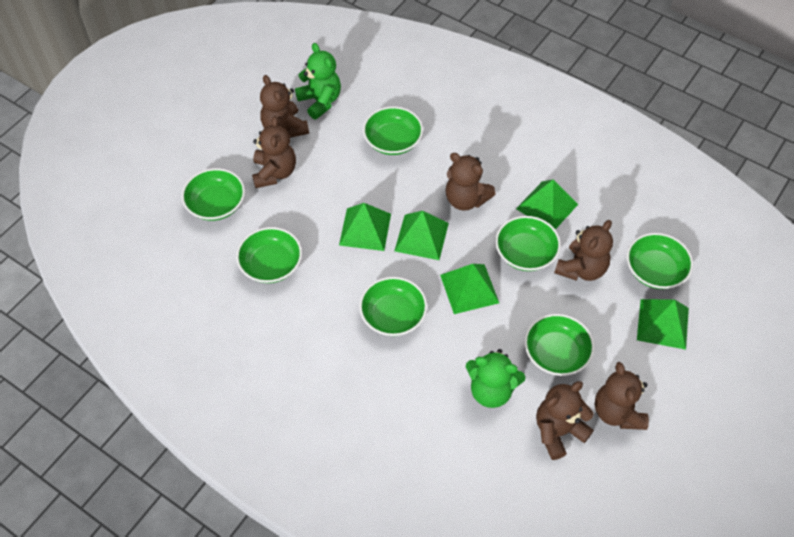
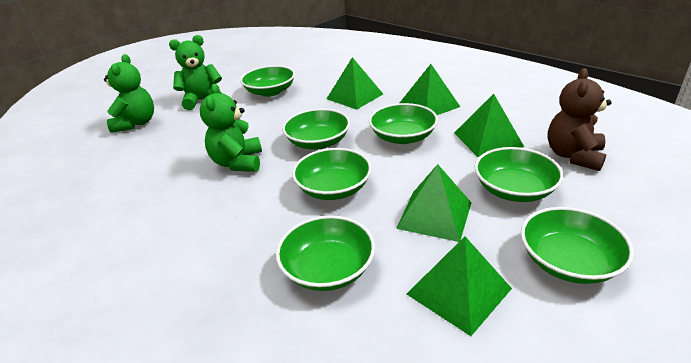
brown teddy bear: 6 -> 1
green teddy bear: 2 -> 3

